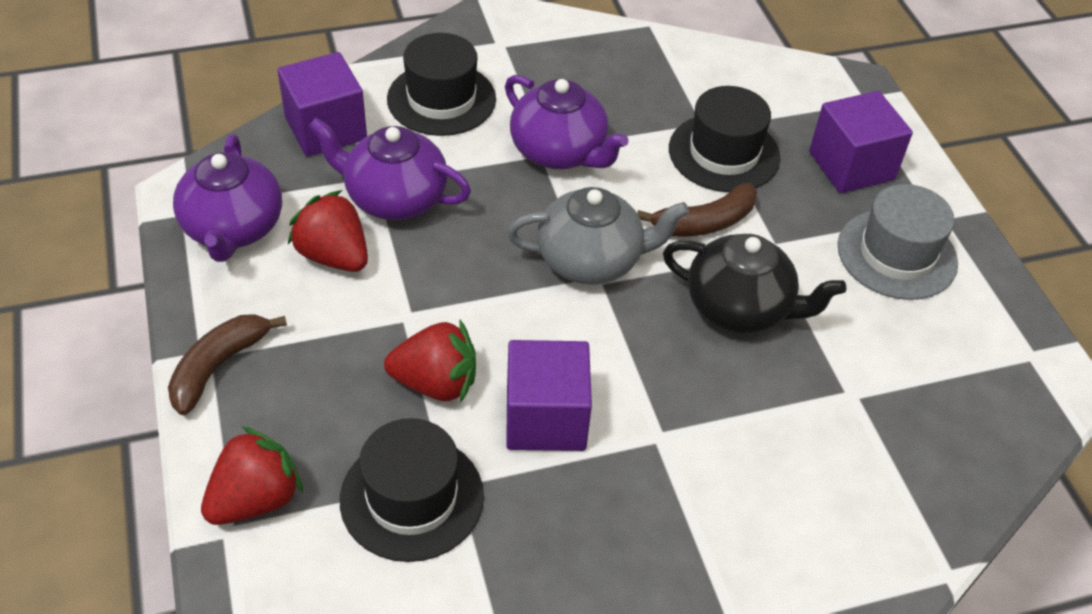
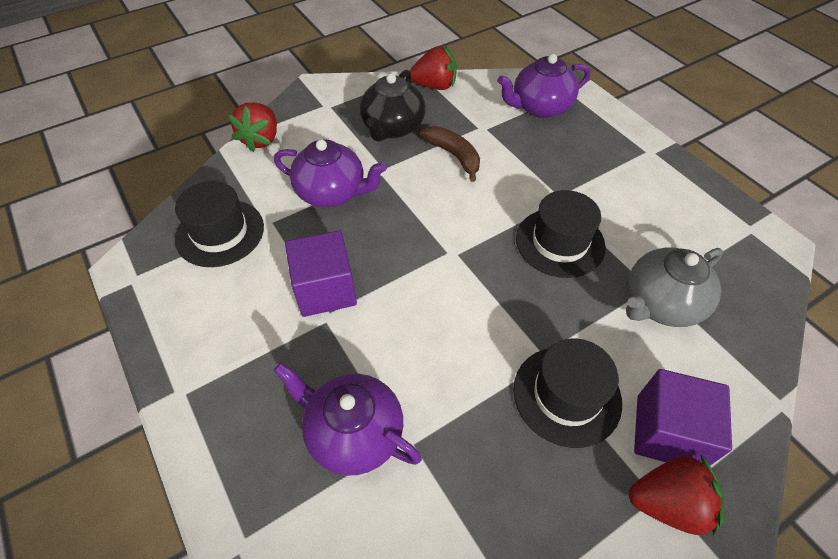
brown banana: 2 -> 1
grey hat: 1 -> 0
purple cube: 3 -> 2

